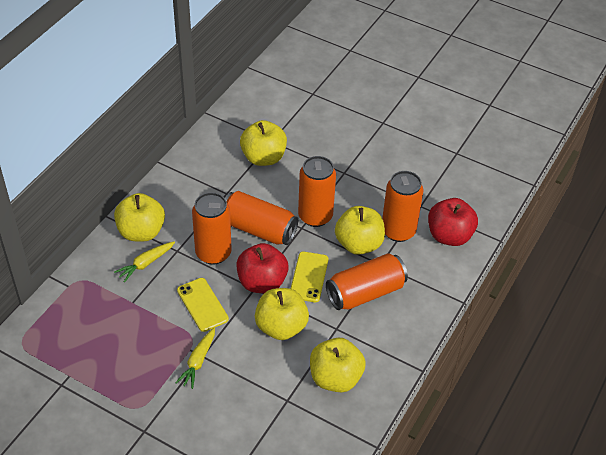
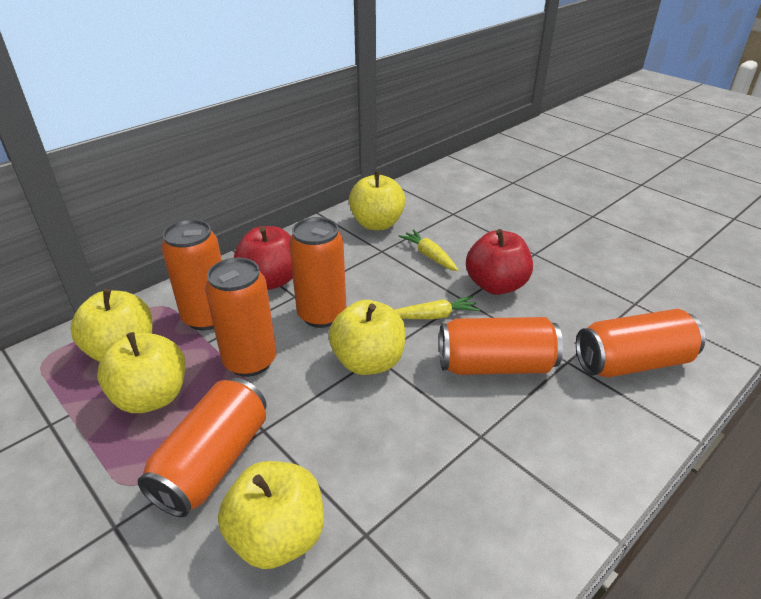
orange can: 5 -> 6
yellow phone: 2 -> 0

